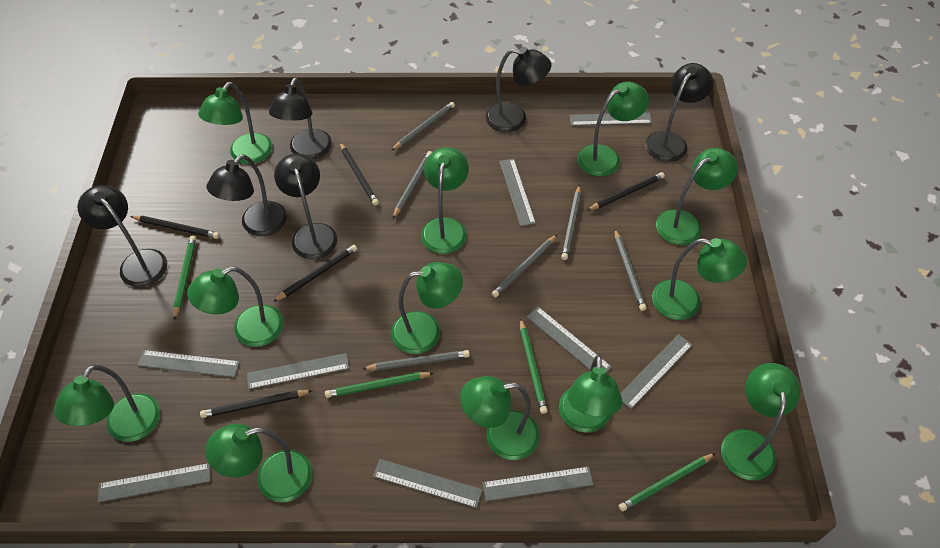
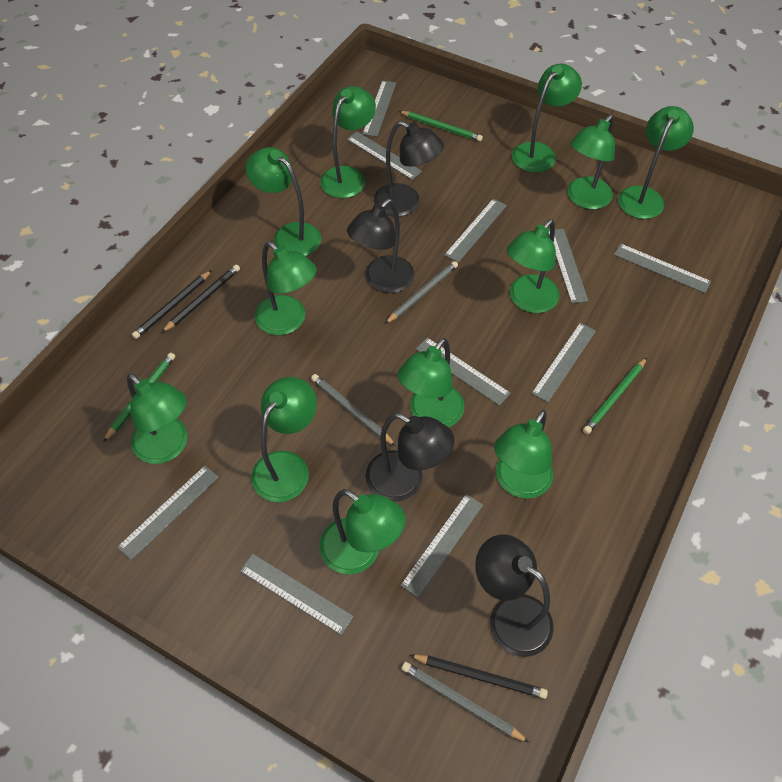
black lamp: 6 -> 4
black pencil: 5 -> 3
green pencil: 4 -> 3
grey pencil: 6 -> 3
grey ruler: 9 -> 10

